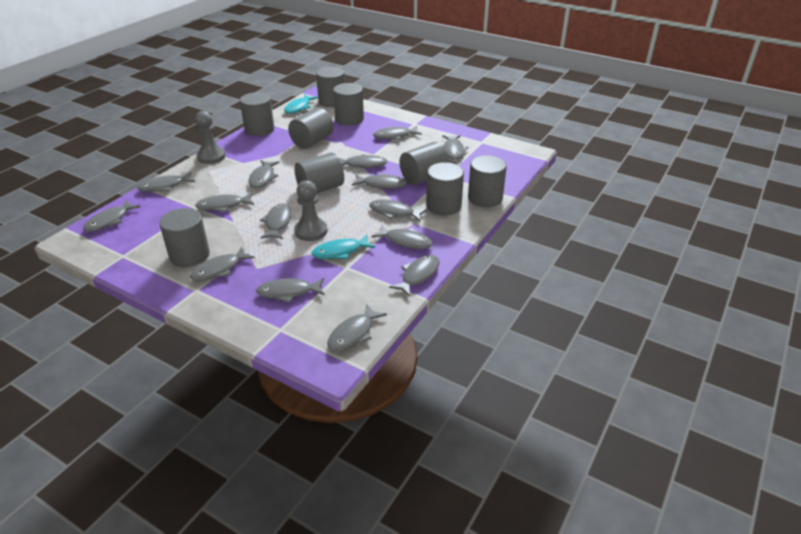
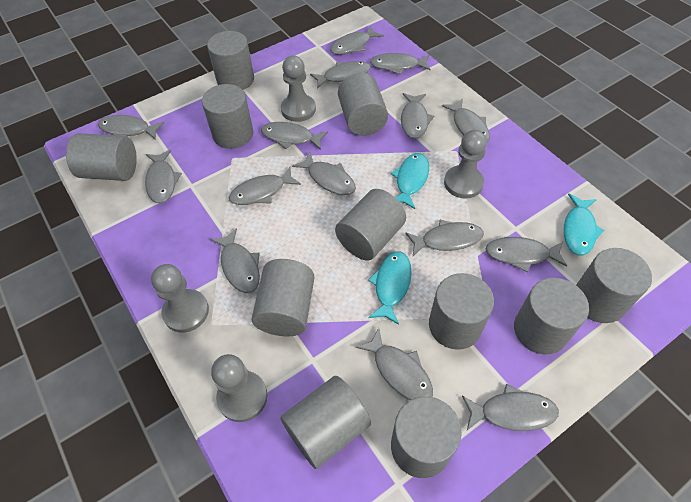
grey cylinder: 9 -> 11
grey pawn: 2 -> 4
turquoise fish: 2 -> 3

